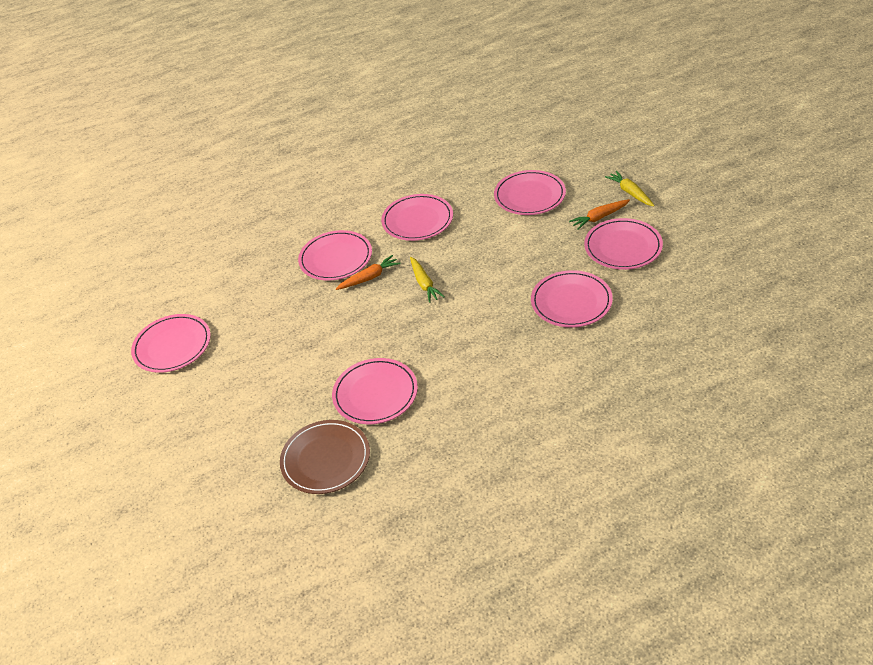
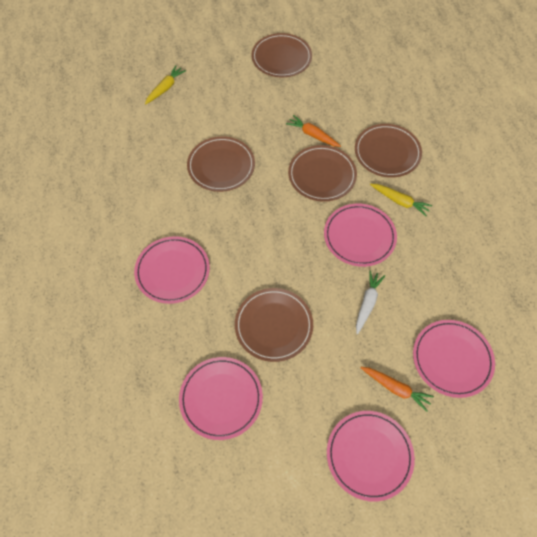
brown plate: 1 -> 5
pink plate: 7 -> 5
white carrot: 0 -> 1

